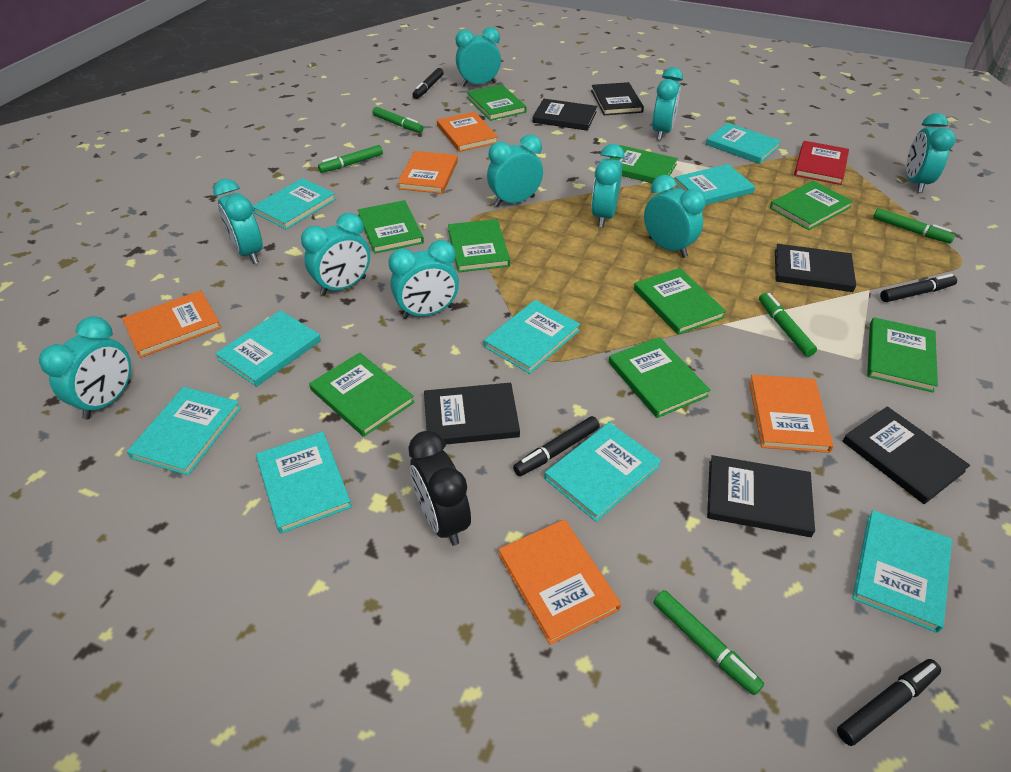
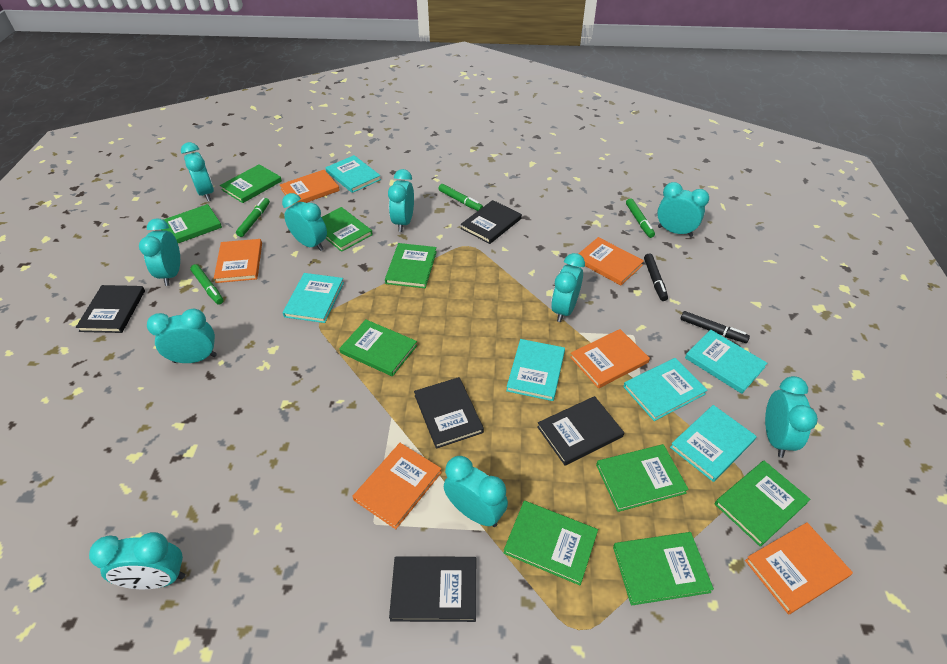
black book: 6 -> 5
black clock: 1 -> 0
black marker: 4 -> 2
green marker: 5 -> 4
orange book: 5 -> 6
red book: 1 -> 0
turquoise book: 9 -> 6

